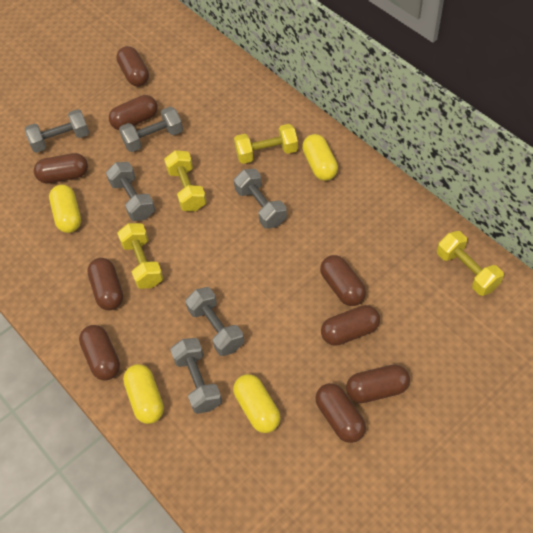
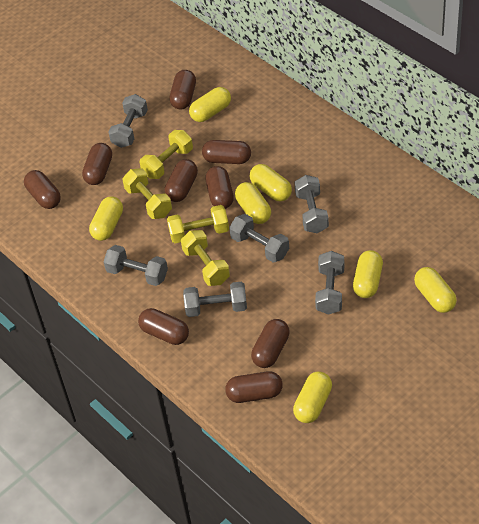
yellow capsule: 4 -> 7

